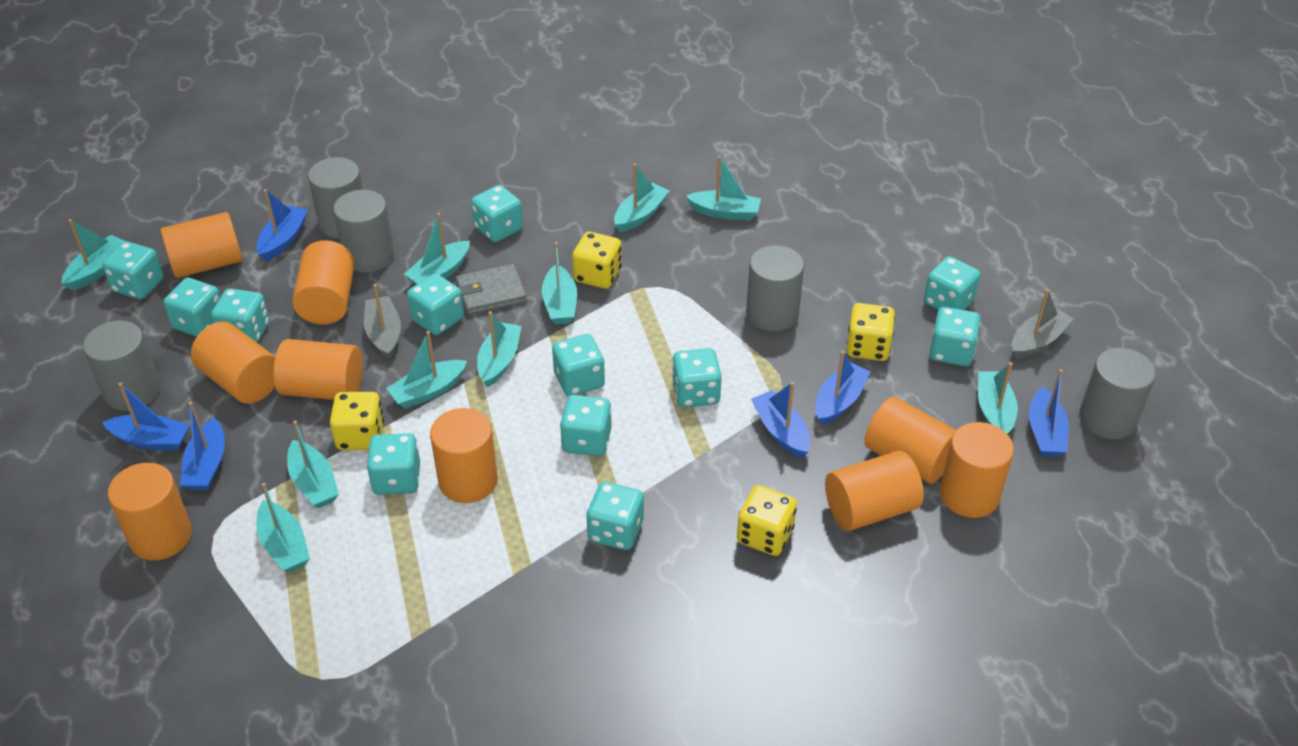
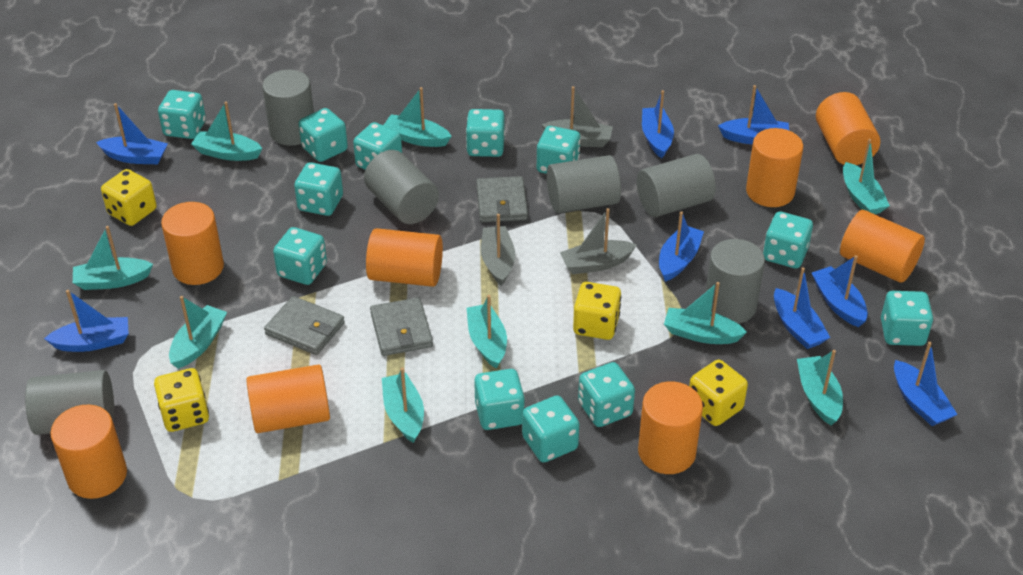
blue boat: 6 -> 8
grey boat: 2 -> 3
grey cylinder: 5 -> 6
grey wallet: 1 -> 3
orange cylinder: 9 -> 8
turquoise boat: 10 -> 9

